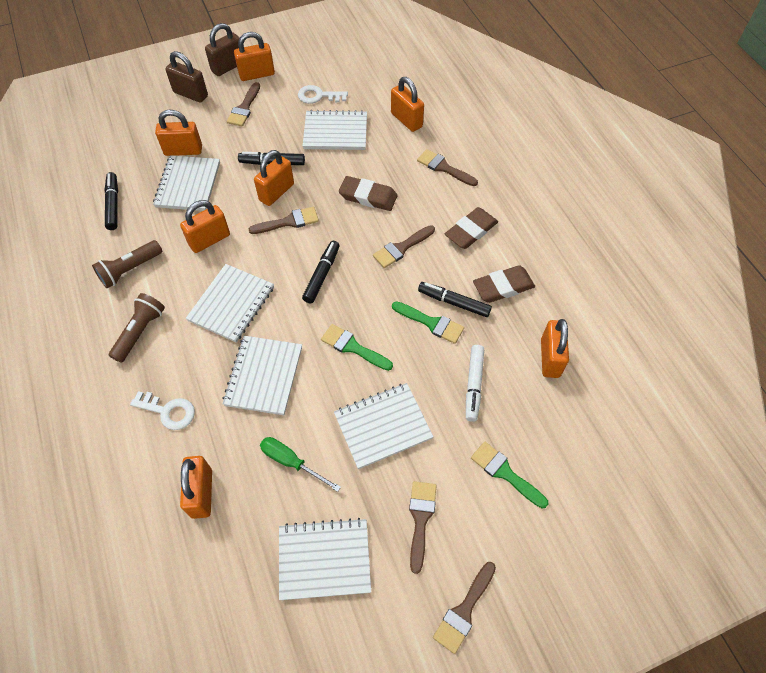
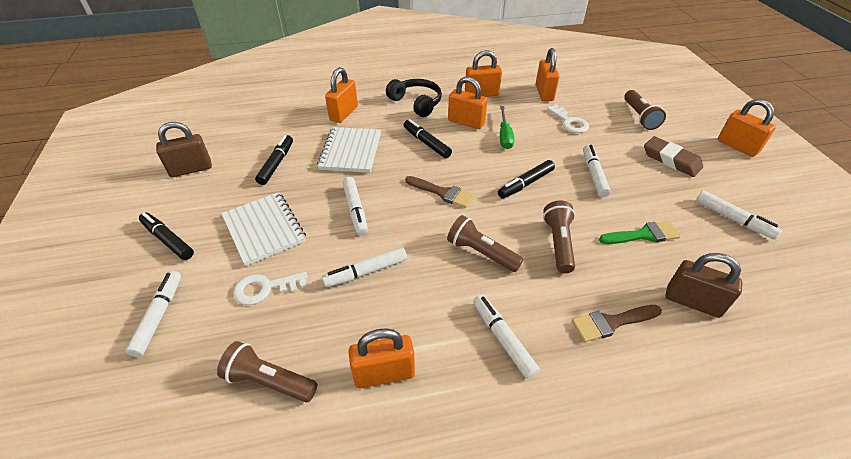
black headphones: 0 -> 1
brown brush: 6 -> 2
brown eraser: 3 -> 1
brown flashlight: 2 -> 4
green brush: 3 -> 1
orange padlock: 7 -> 6
white marker: 1 -> 6
white notebook: 6 -> 2

